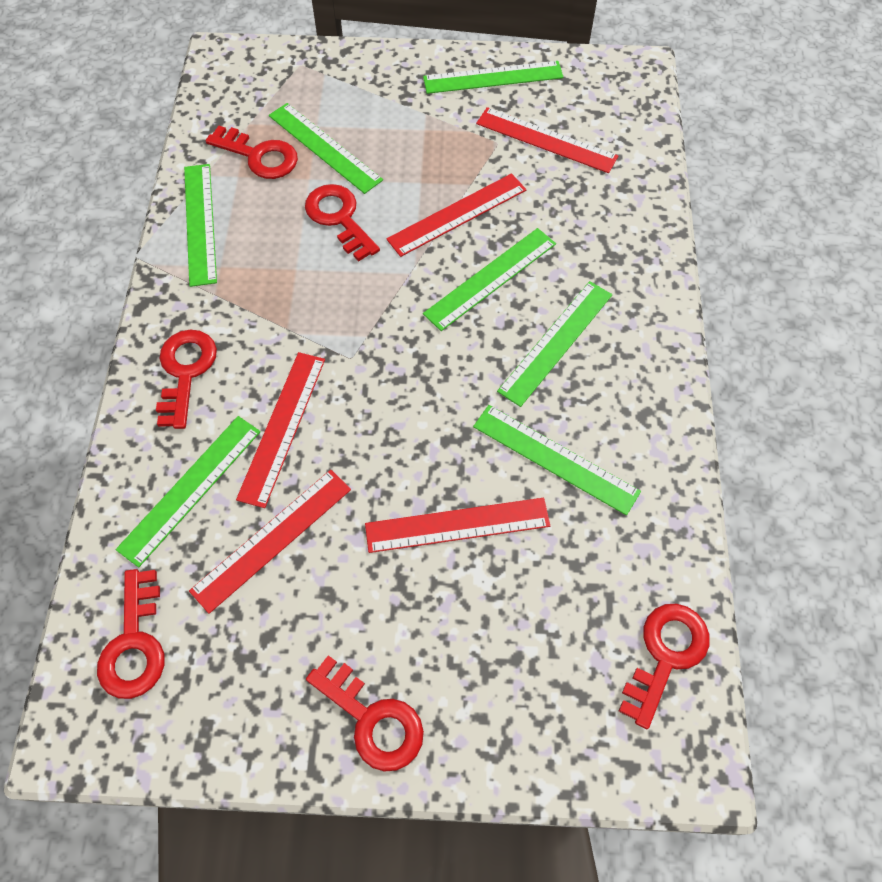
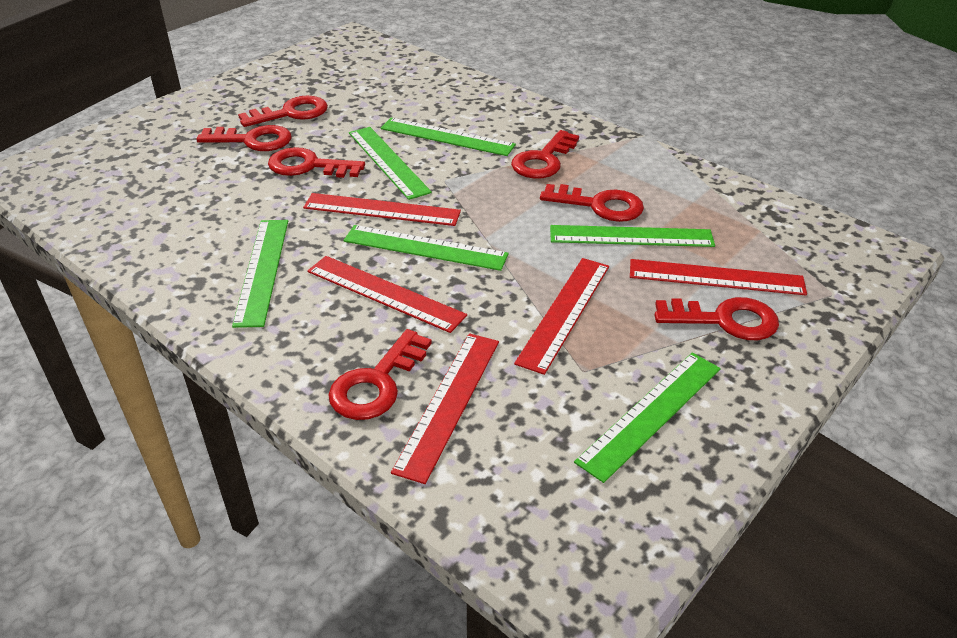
green ruler: 7 -> 6
red key: 6 -> 7

